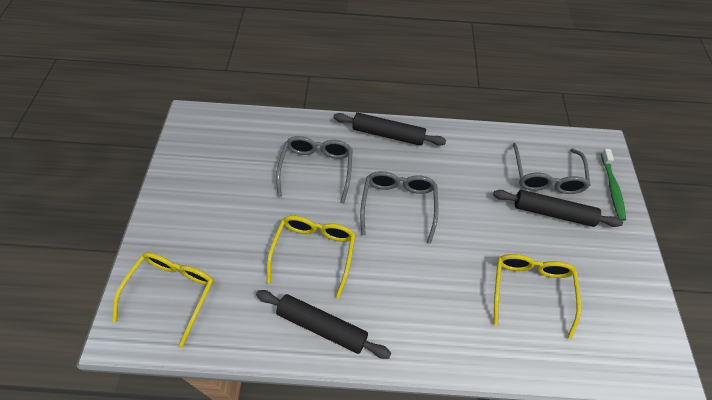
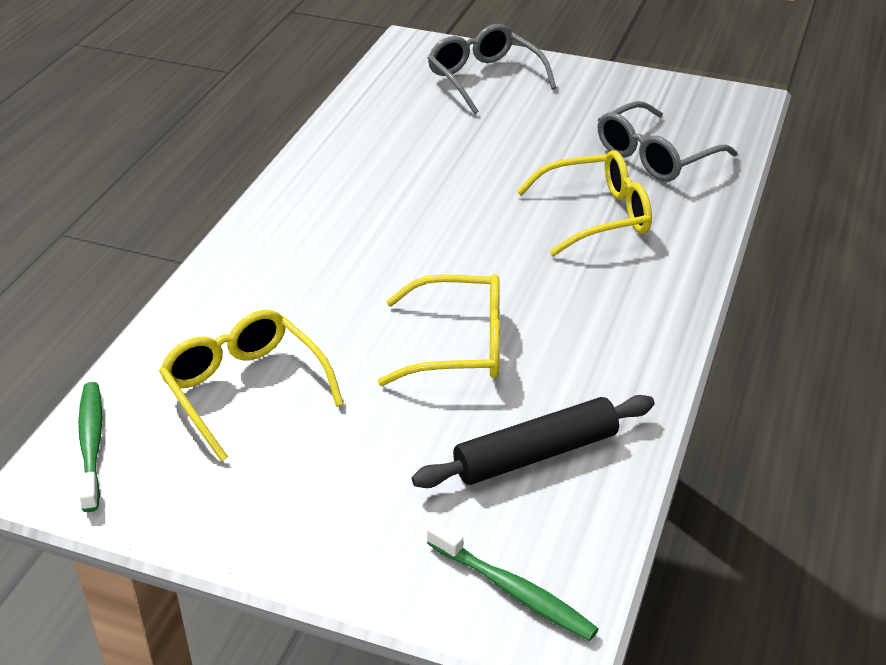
black rolling pin: 3 -> 1
green toothbrush: 1 -> 2
grey glasses: 3 -> 2

